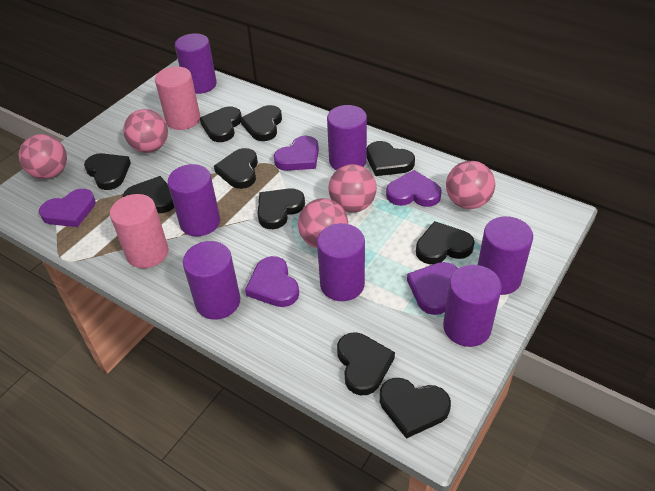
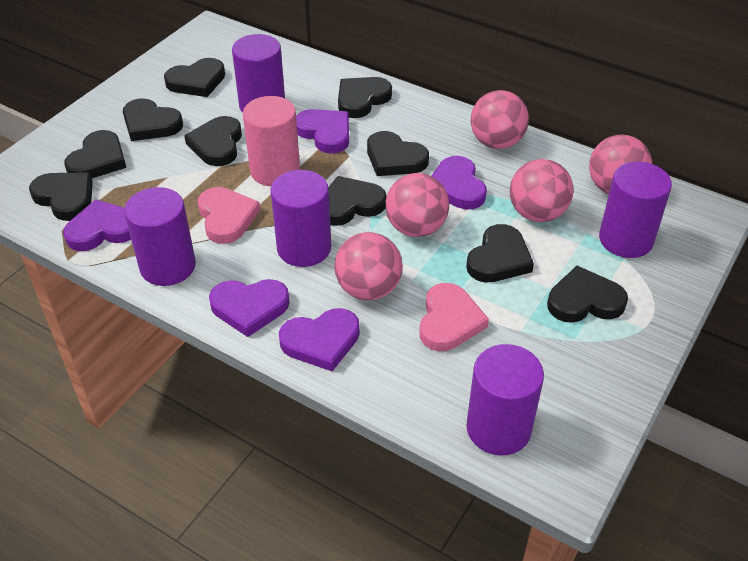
pink cylinder: 2 -> 1
pink heart: 0 -> 2
purple cylinder: 7 -> 5

